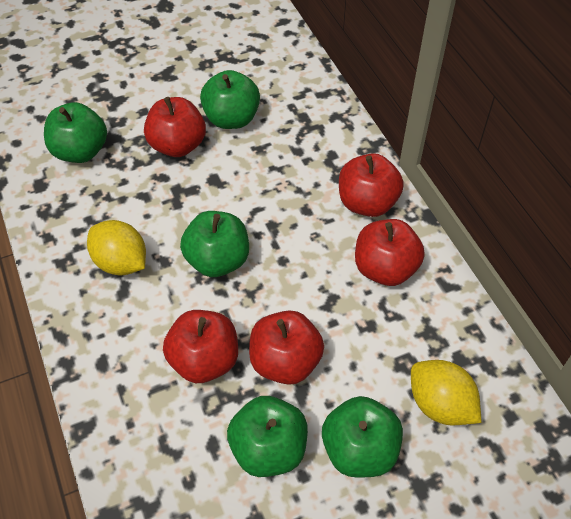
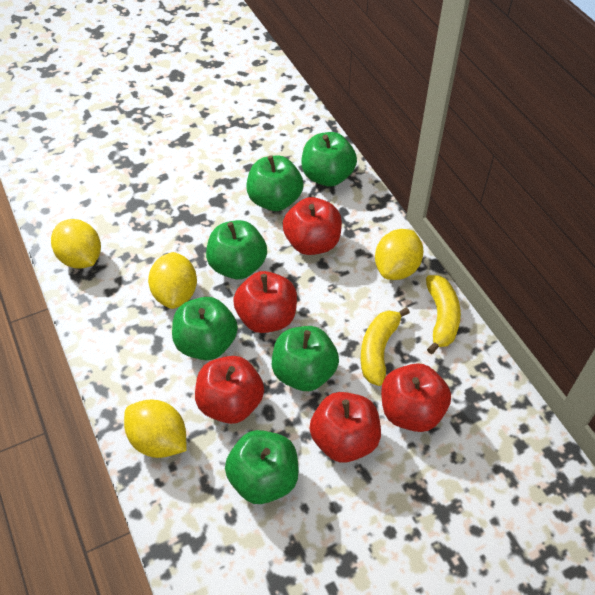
green apple: 5 -> 6
yellow banana: 0 -> 2
yellow lemon: 2 -> 4

